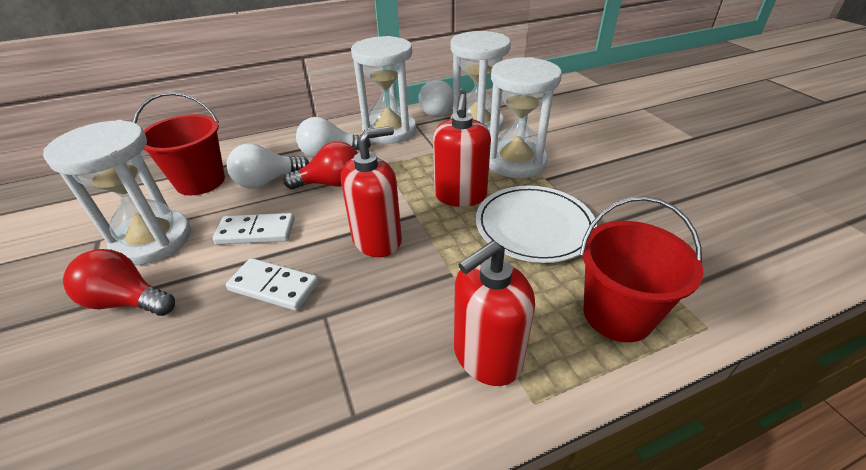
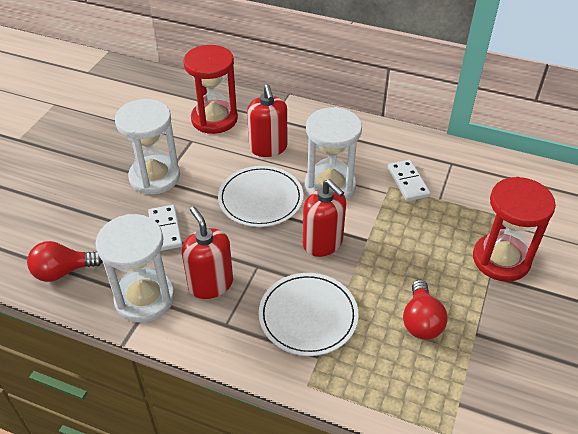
red bucket: 2 -> 0
red hourglass: 0 -> 2
white hourglass: 4 -> 3
white light bulb: 3 -> 0
white plate: 1 -> 2

